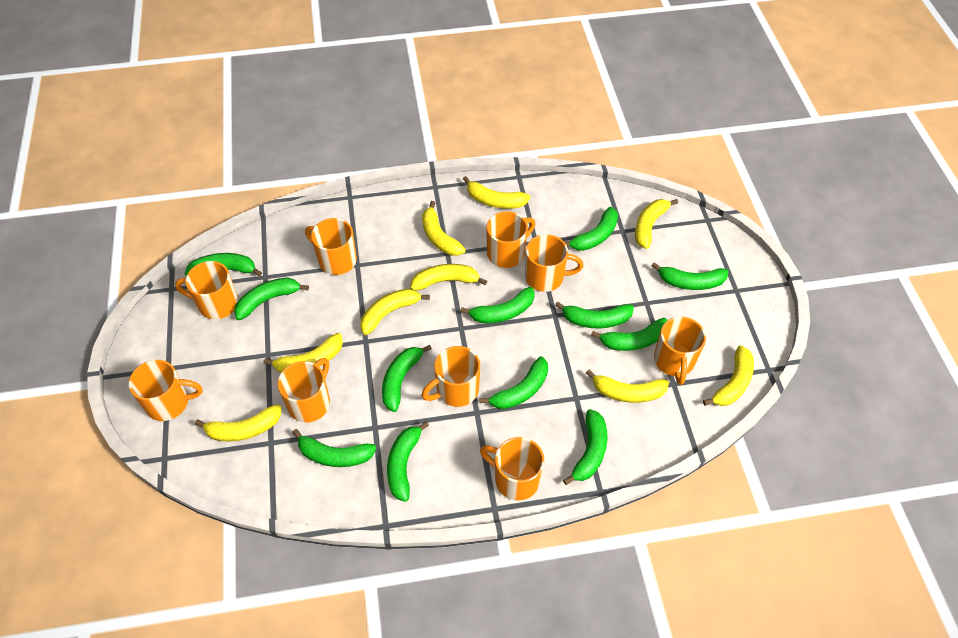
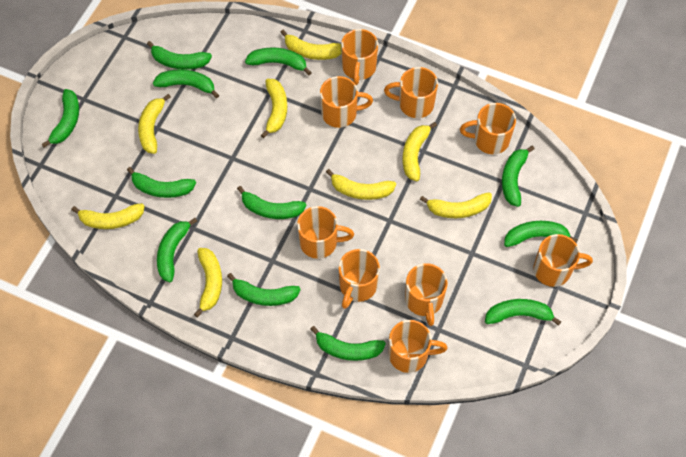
yellow banana: 9 -> 8

